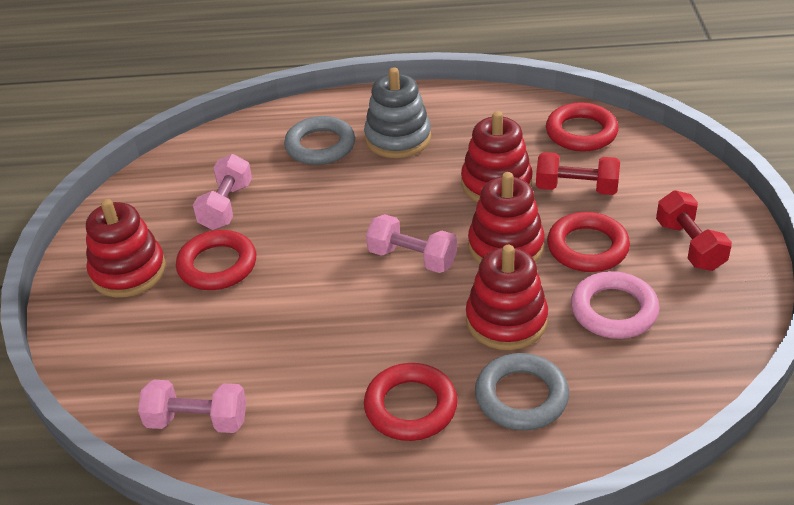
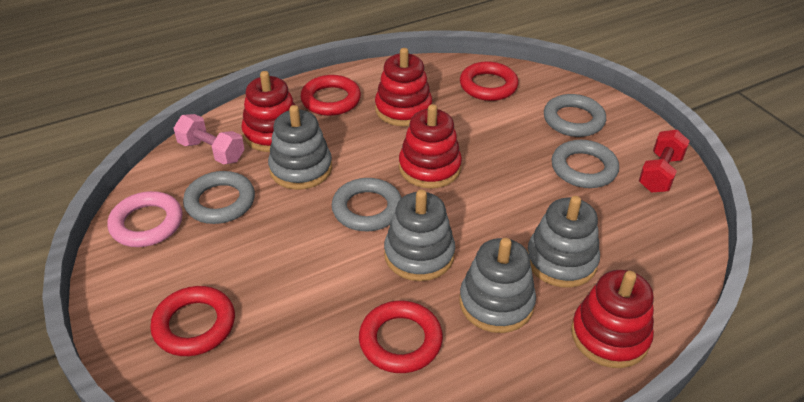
grey ring: 2 -> 4
grey stacking toy: 1 -> 4
pink dumbbell: 3 -> 1
red dumbbell: 2 -> 1

